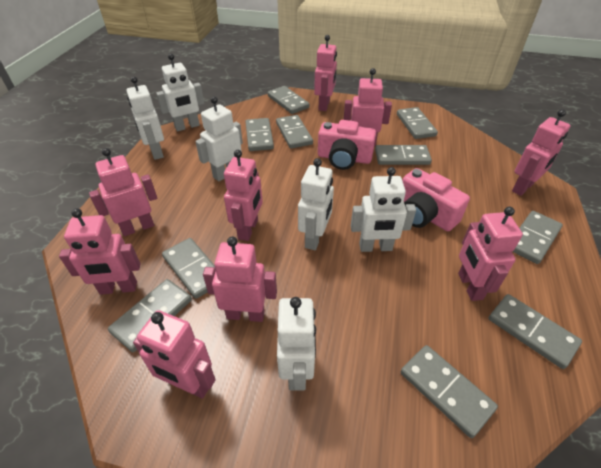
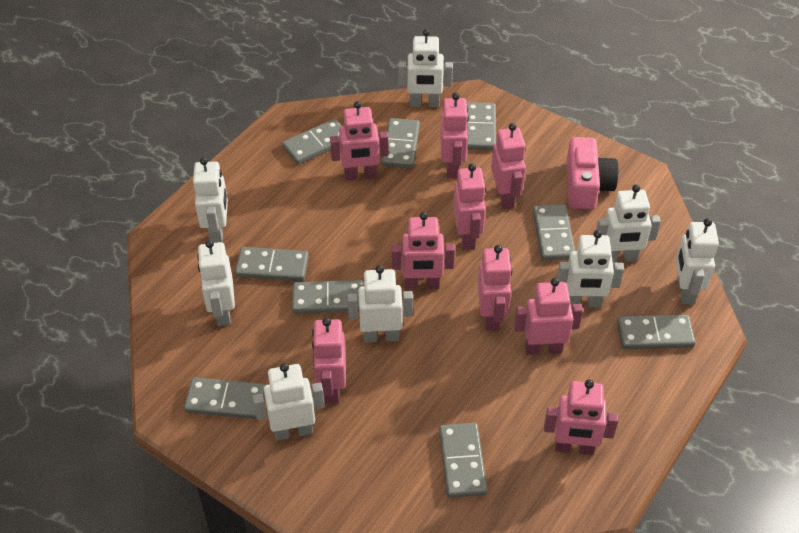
grey domino: 10 -> 9
pink camera: 2 -> 1
white robot: 6 -> 8

